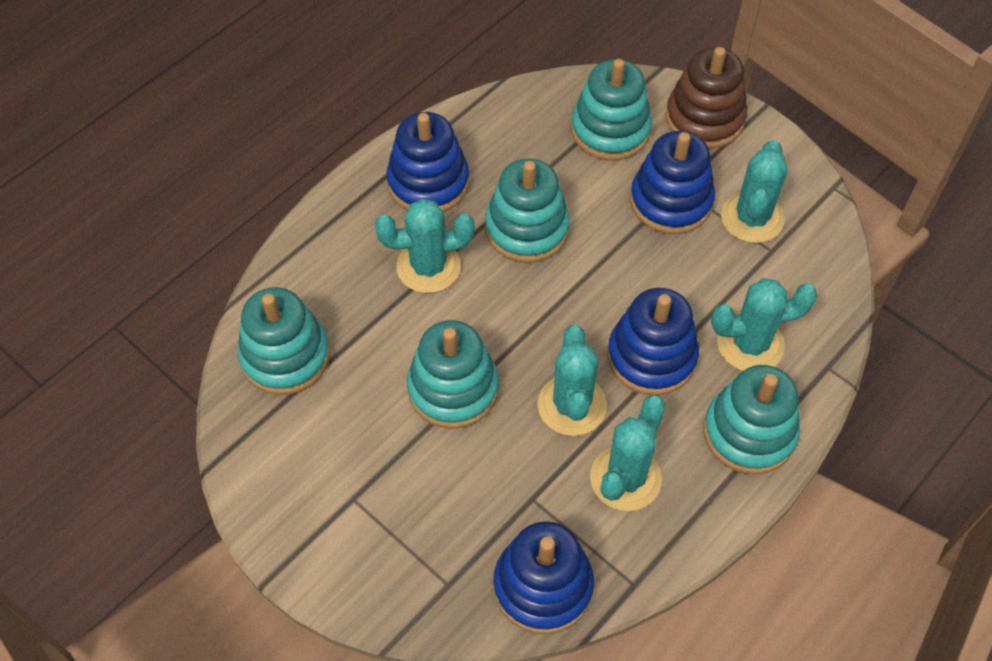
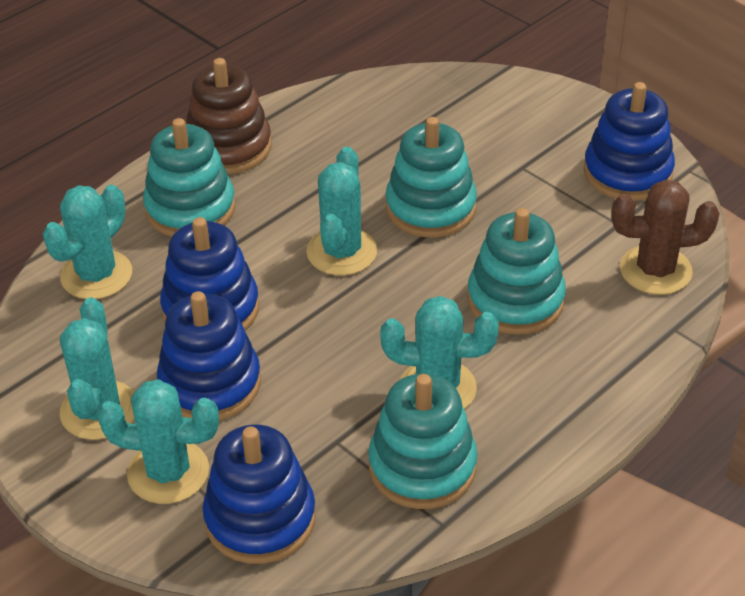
brown cactus: 0 -> 1
turquoise stacking toy: 5 -> 4

